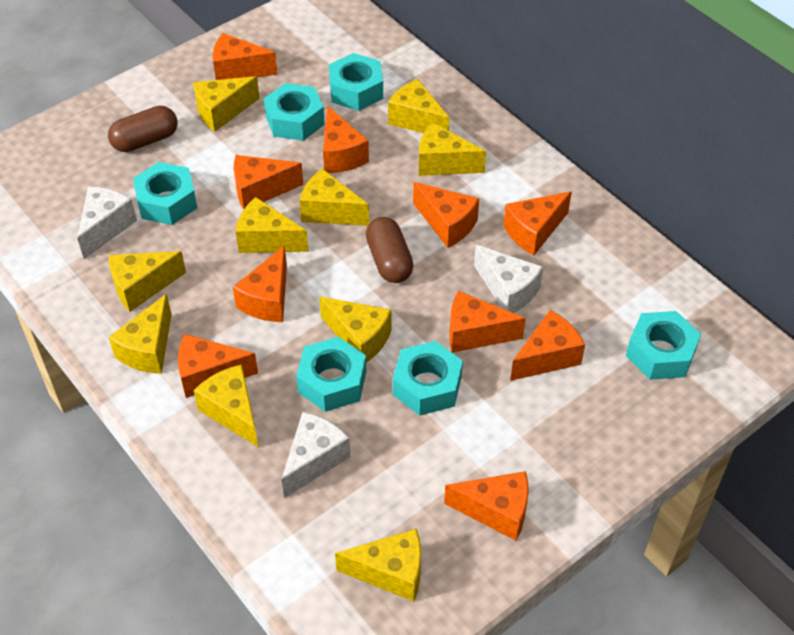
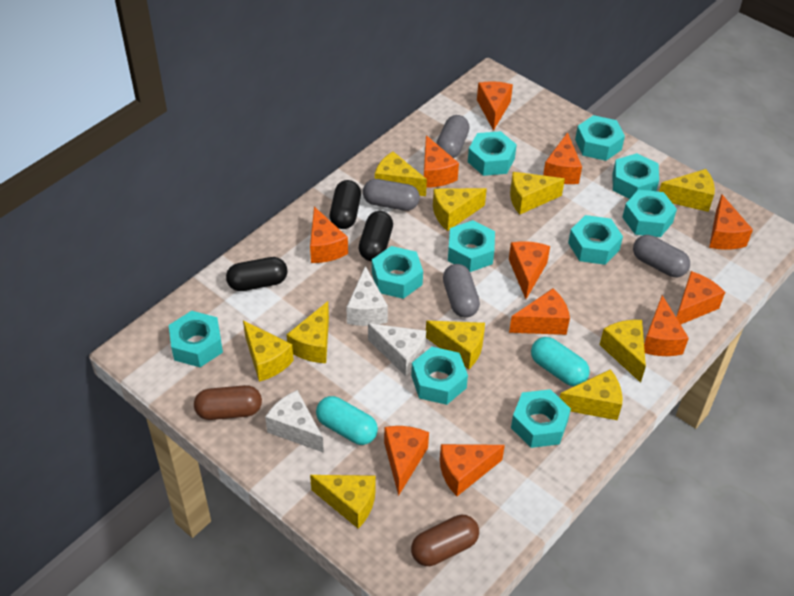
black capsule: 0 -> 3
grey capsule: 0 -> 4
orange cheese: 10 -> 11
turquoise capsule: 0 -> 2
turquoise nut: 6 -> 10

